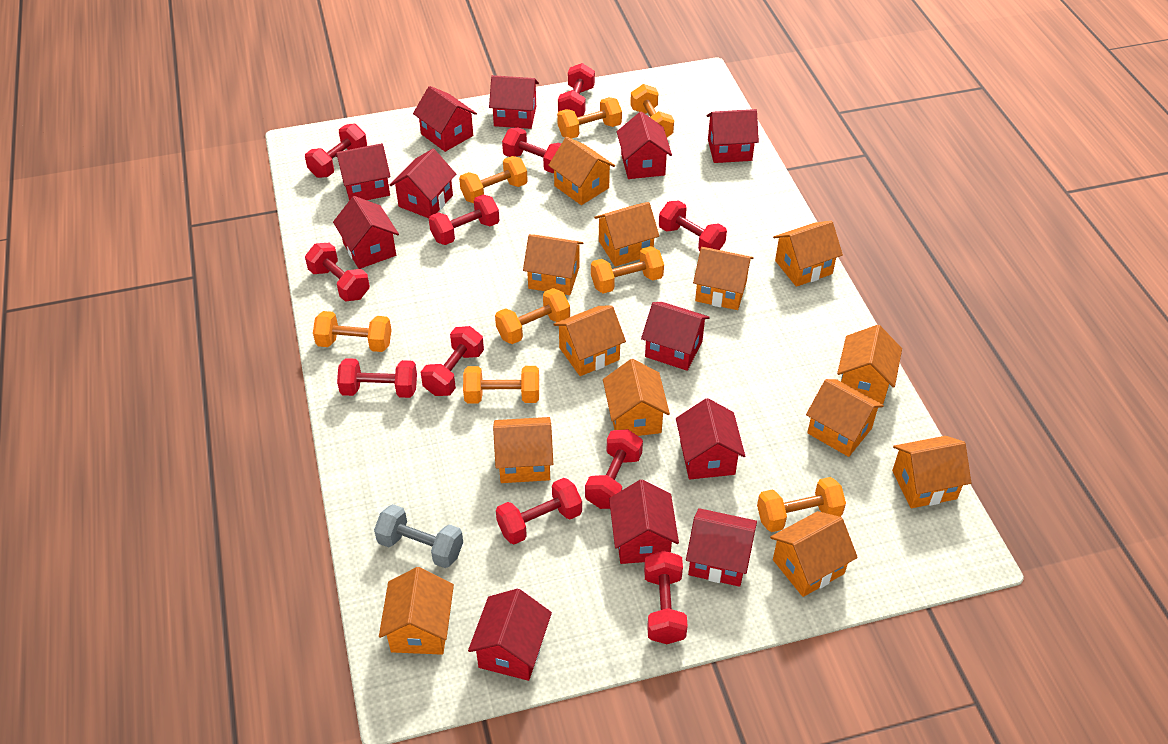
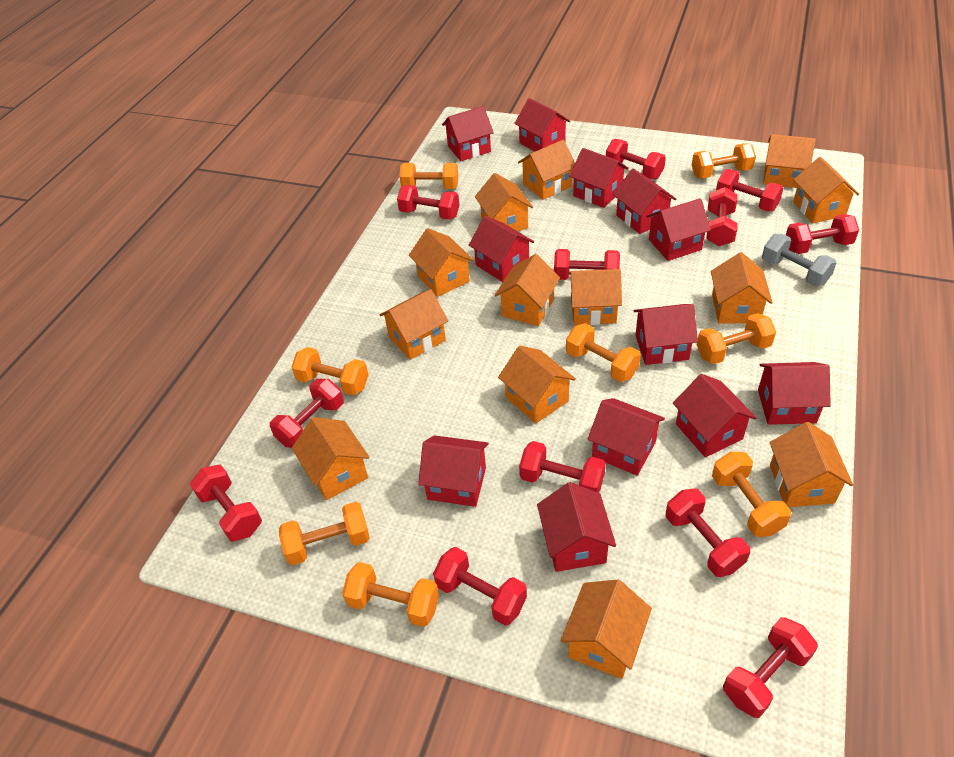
red dumbbell: 11 -> 12

